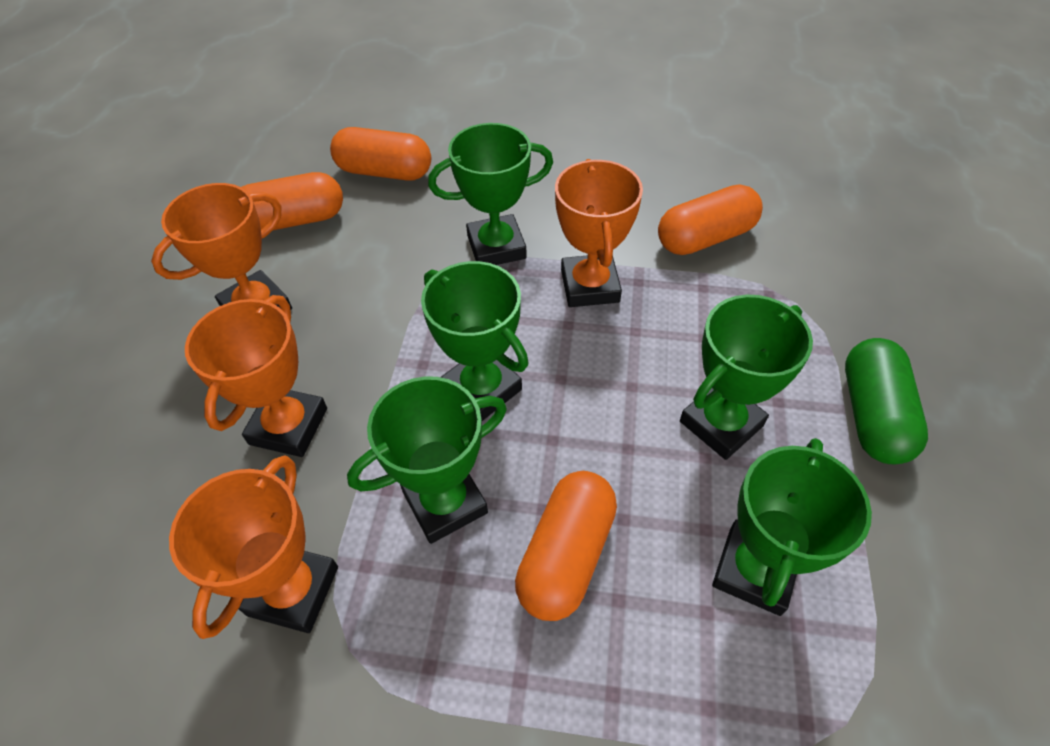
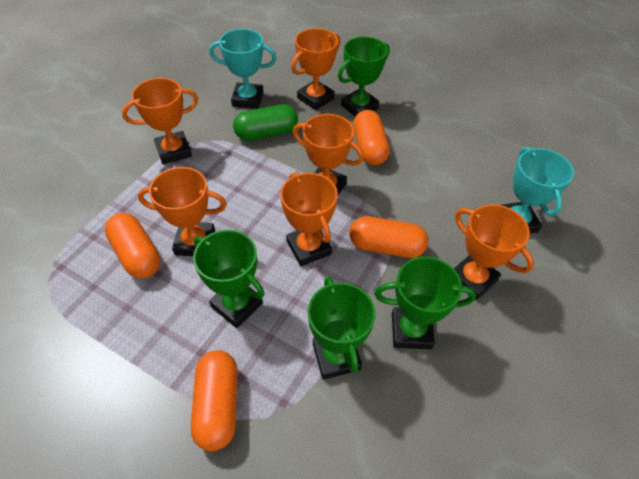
green trophy: 5 -> 4
orange trophy: 4 -> 6
turquoise trophy: 0 -> 2

